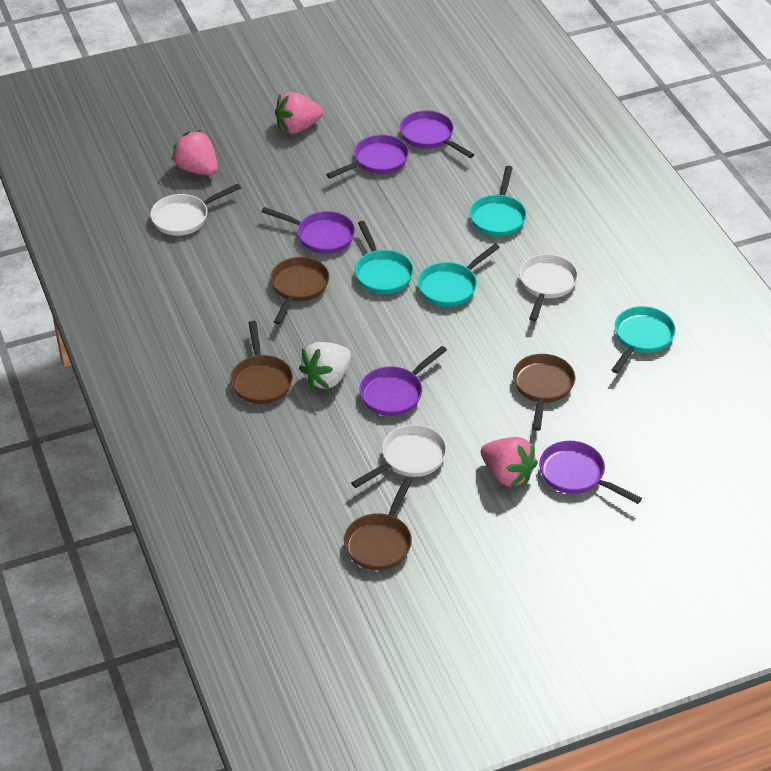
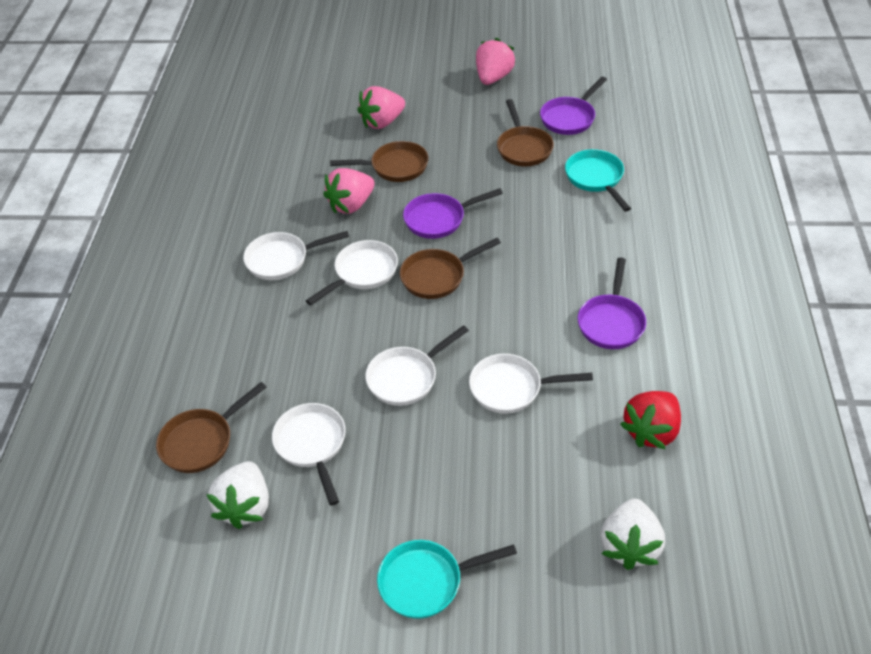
purple pan: 5 -> 3
red strawberry: 0 -> 1
turquoise pan: 4 -> 2
white pan: 3 -> 5
white strawberry: 1 -> 2

